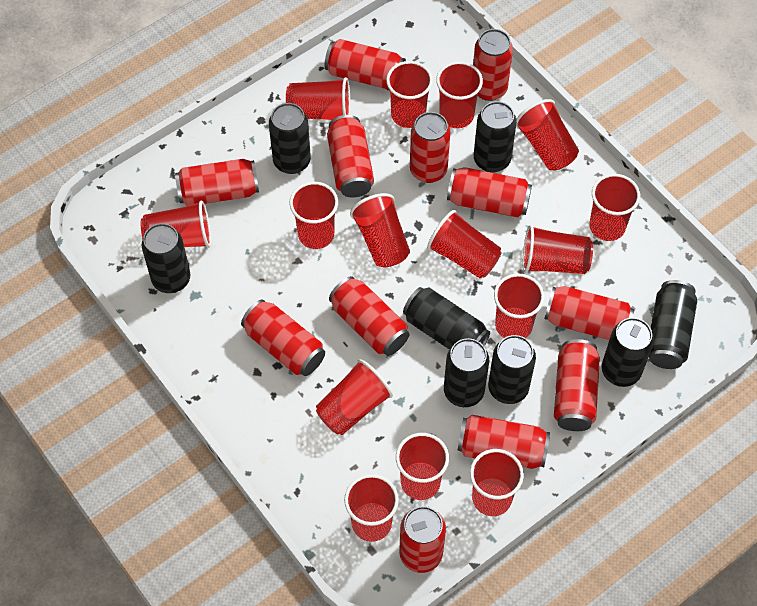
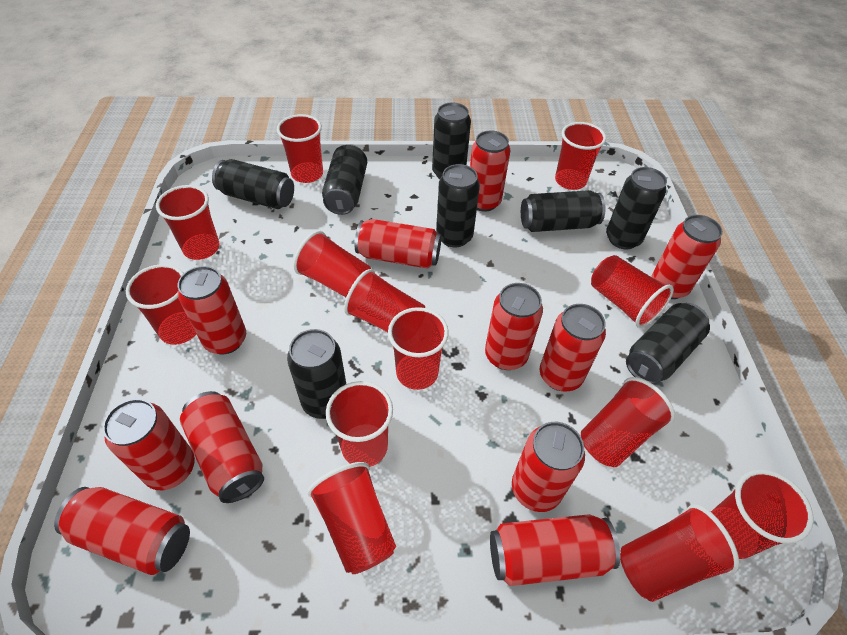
red can: 12 -> 11
red cup: 15 -> 13

